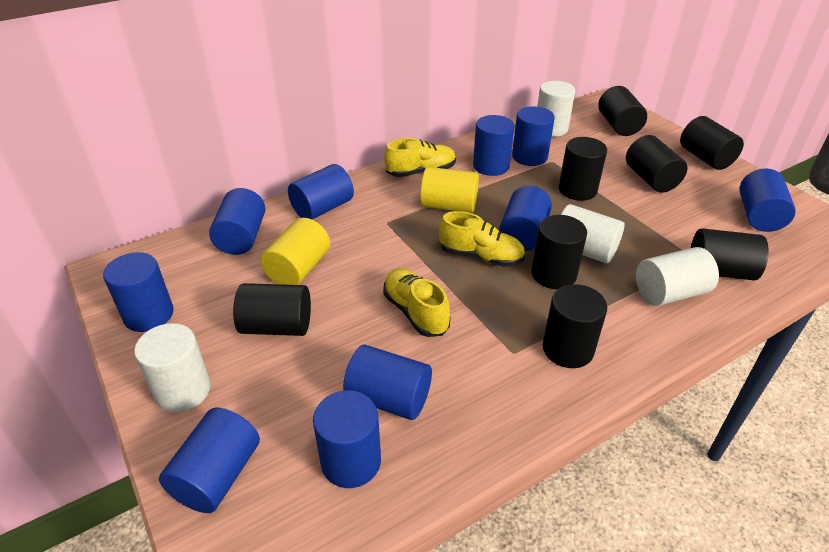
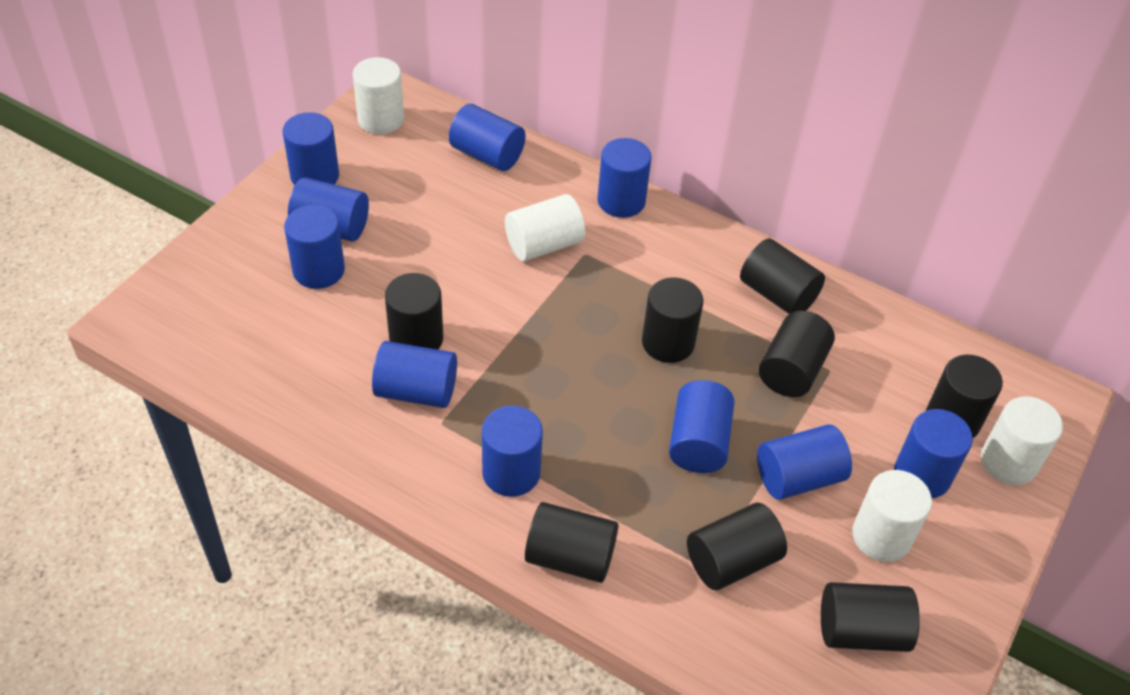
yellow cylinder: 2 -> 0
yellow shoe: 3 -> 0

